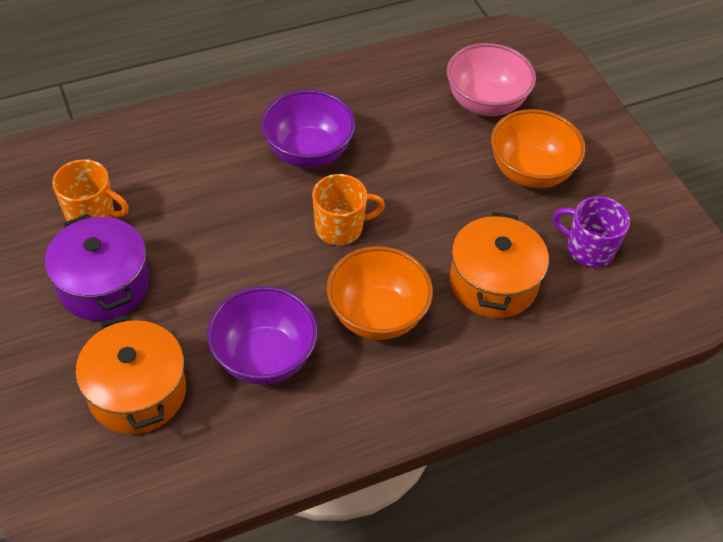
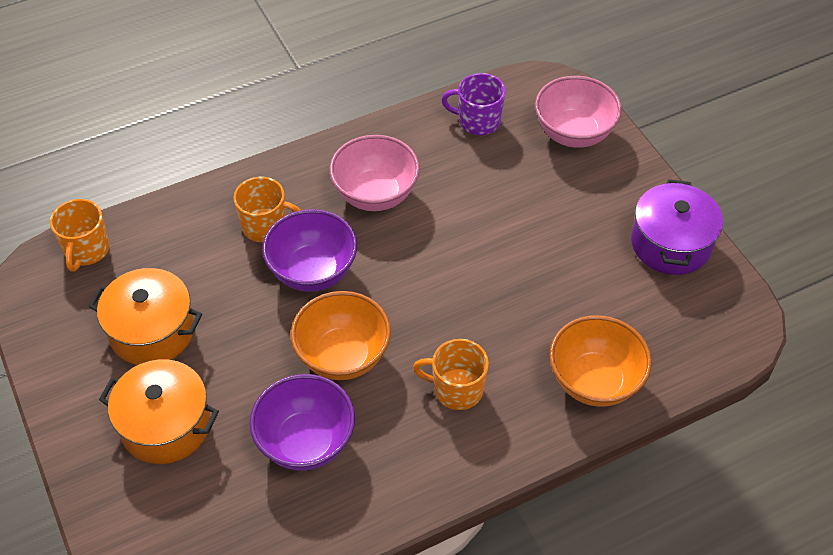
orange mug: 2 -> 3
pink bowl: 1 -> 2

